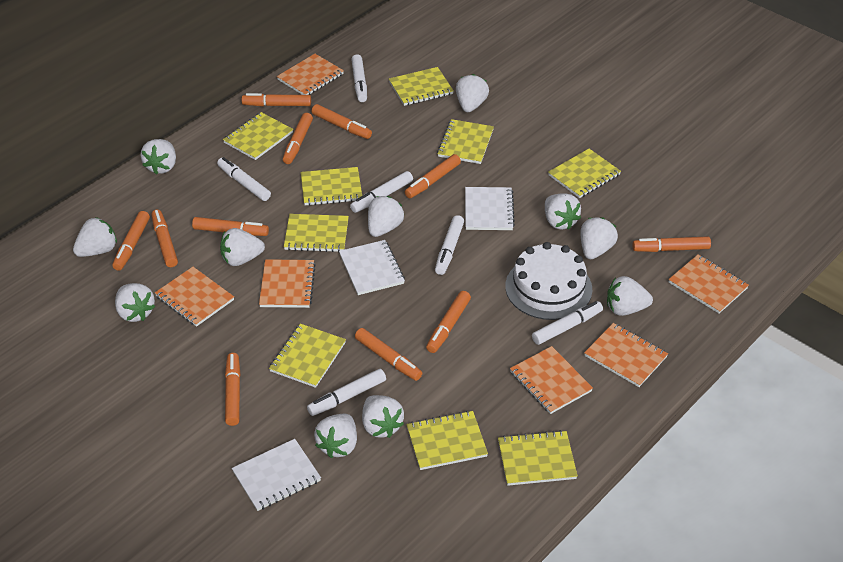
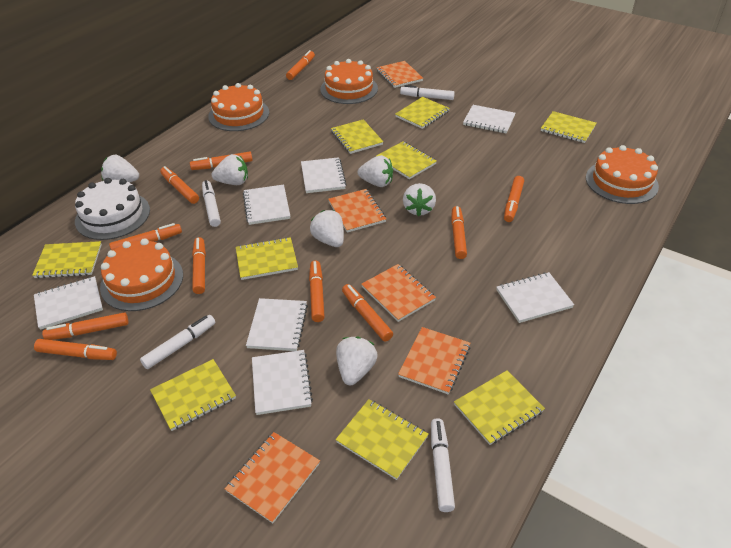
orange cake: 0 -> 4
orange notebook: 6 -> 5
white marker: 6 -> 4
white notebook: 3 -> 7
white strawberry: 11 -> 6

